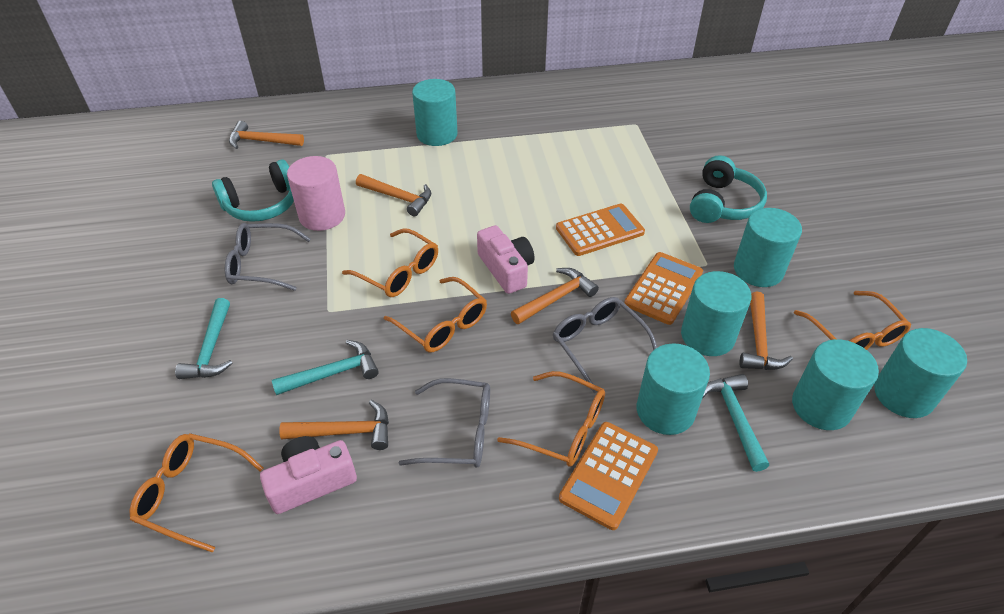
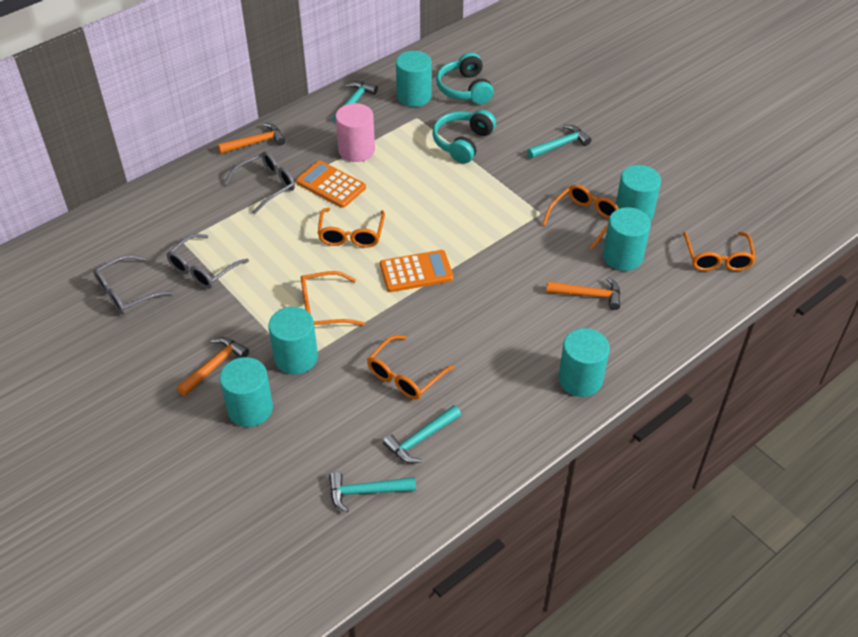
orange calculator: 3 -> 2
orange hammer: 5 -> 3
pink camera: 2 -> 0
turquoise hammer: 3 -> 4

